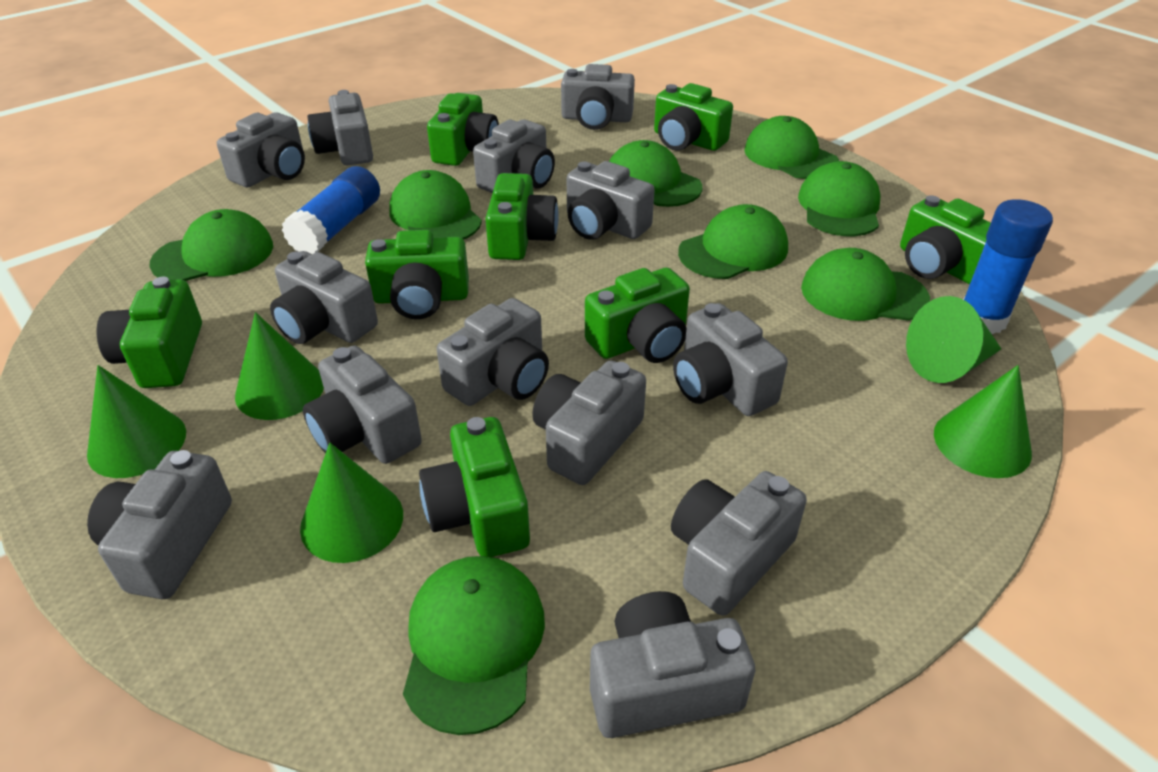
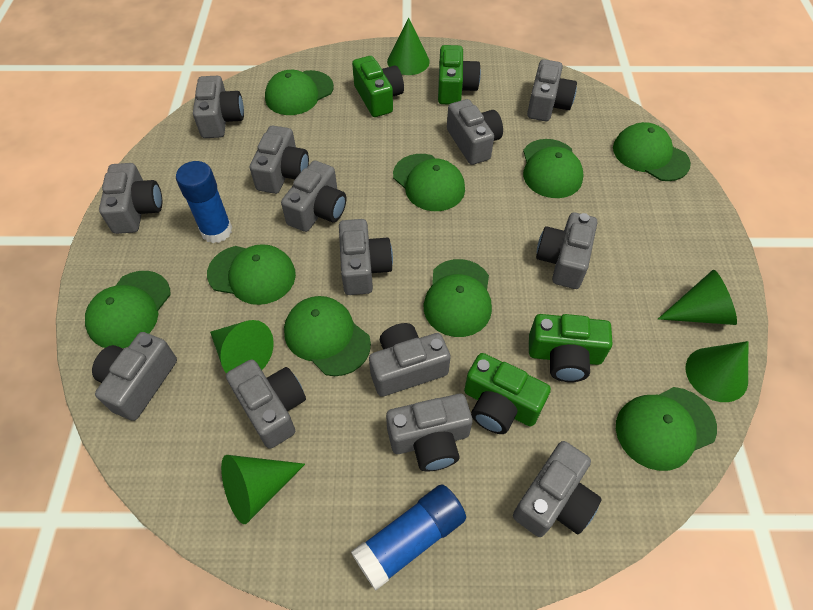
green camera: 8 -> 4
green cap: 8 -> 9

